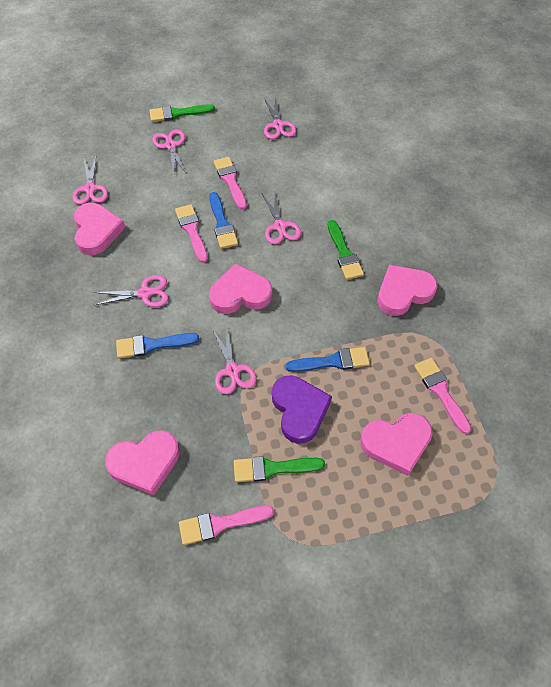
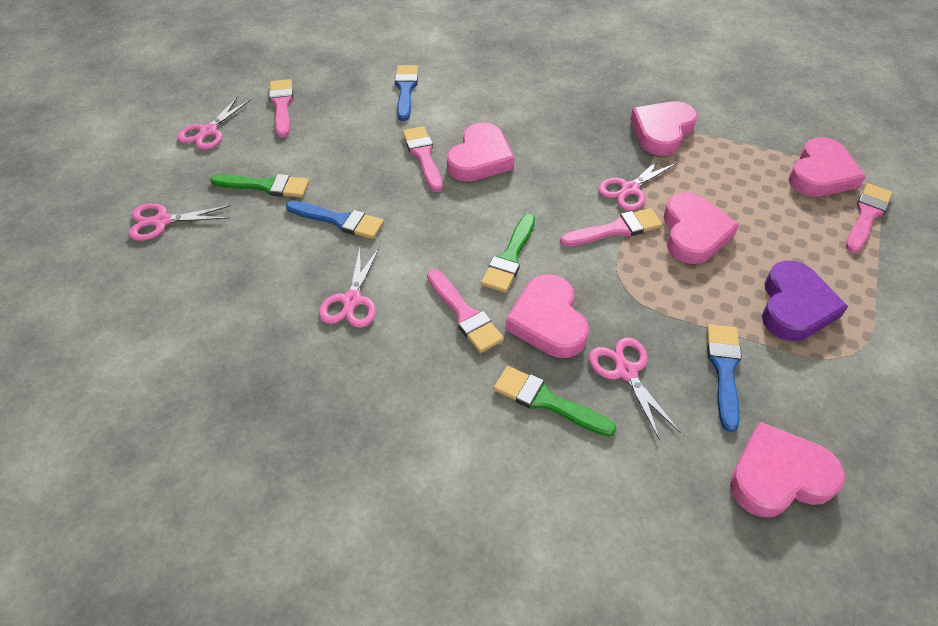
pink brush: 4 -> 5
pink heart: 5 -> 6
pink scissors: 6 -> 5

